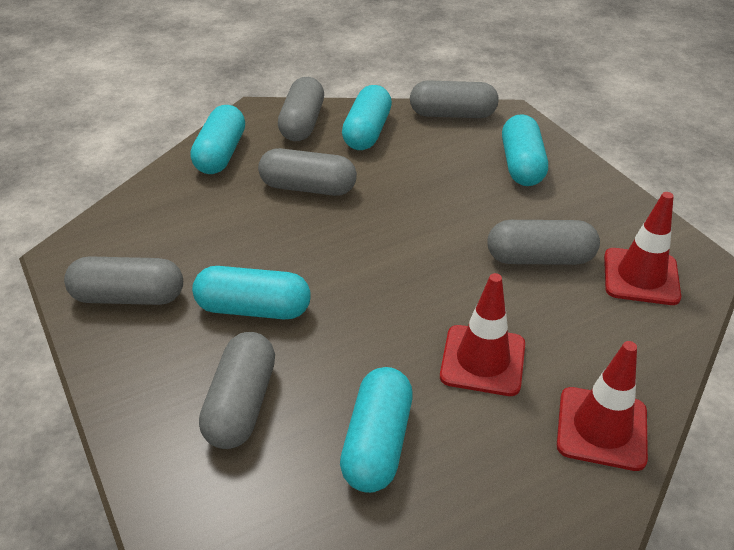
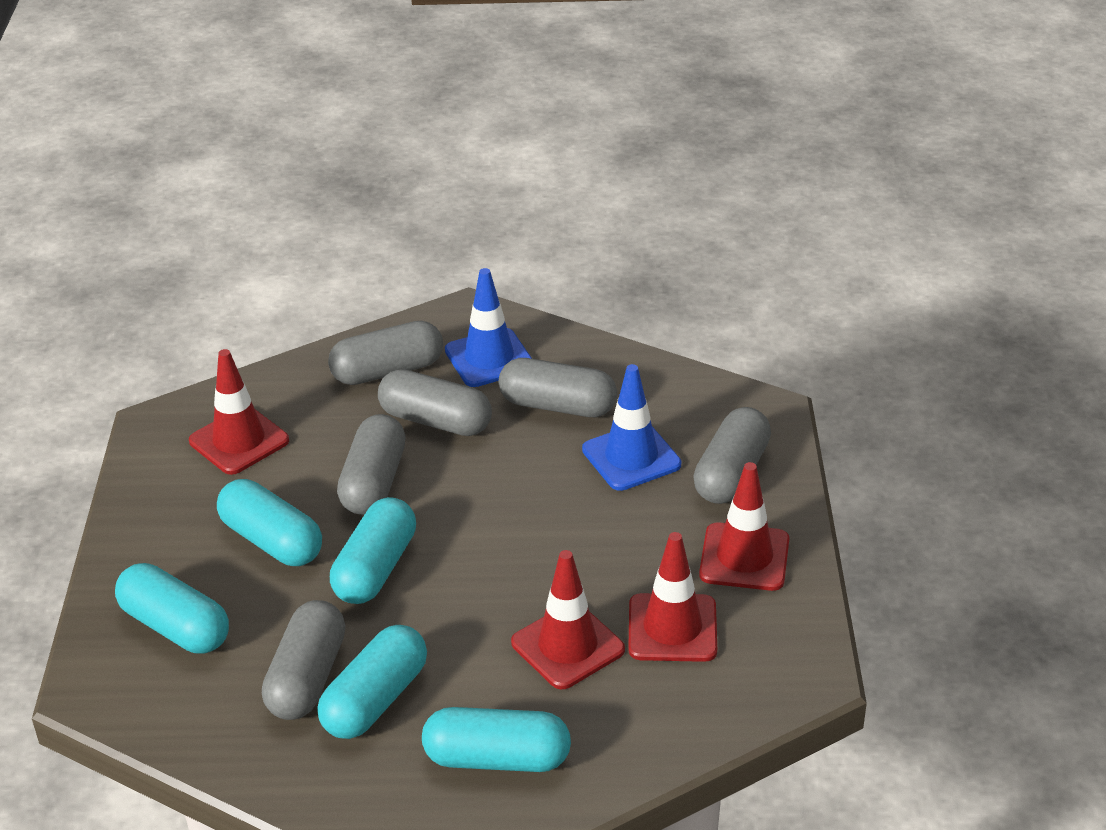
blue traffic cone: 0 -> 2
red traffic cone: 3 -> 4

